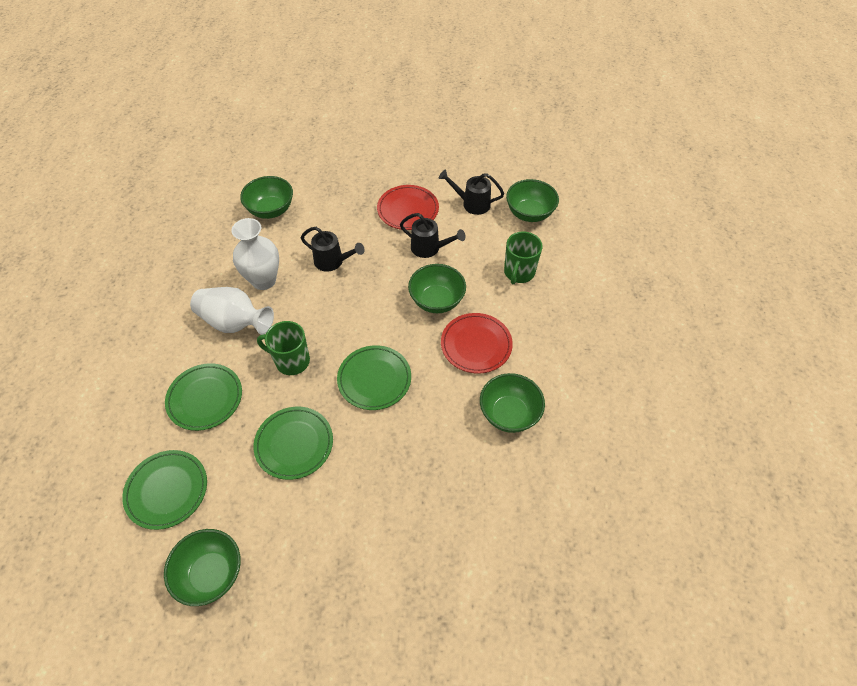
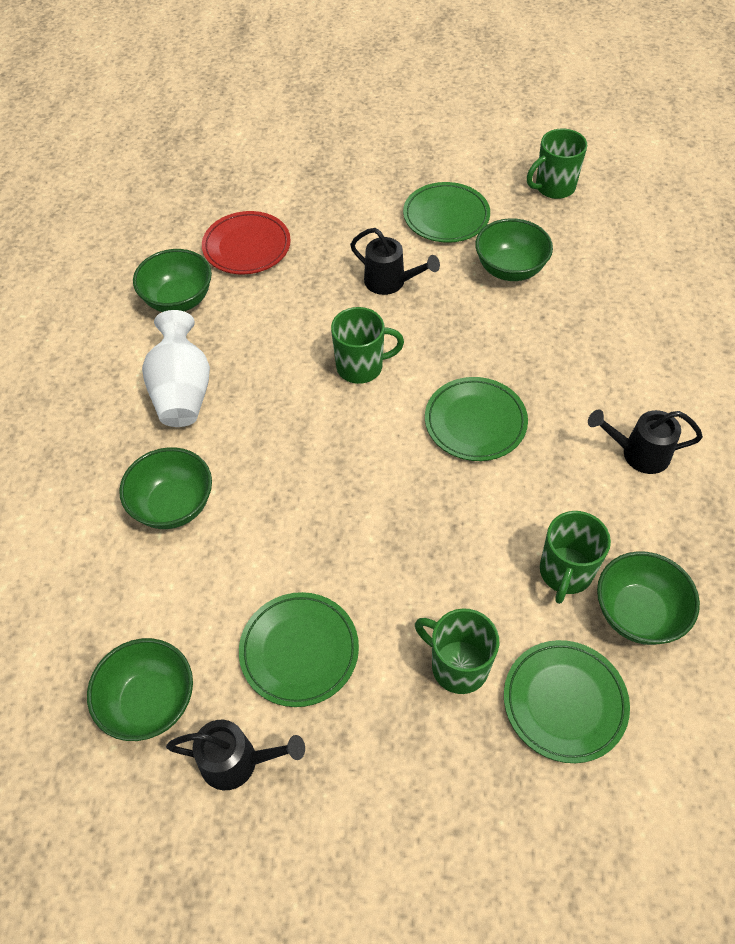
green mug: 2 -> 4
red plate: 2 -> 1
white vase: 2 -> 1

